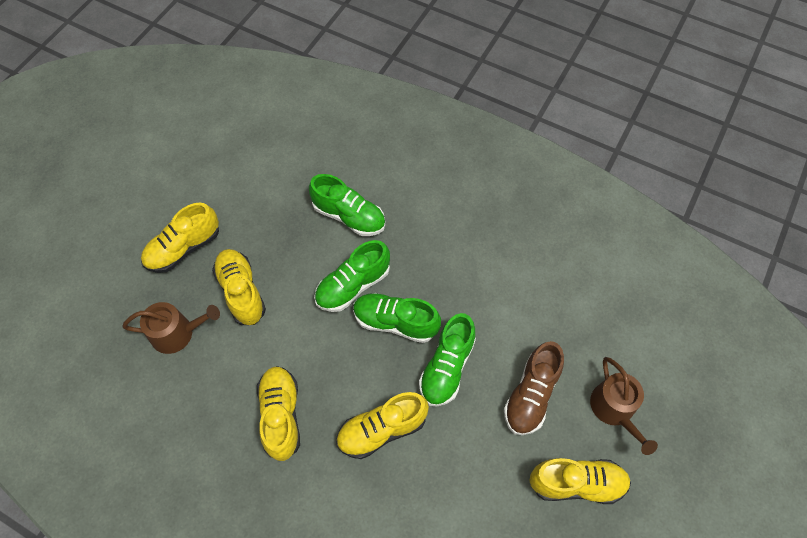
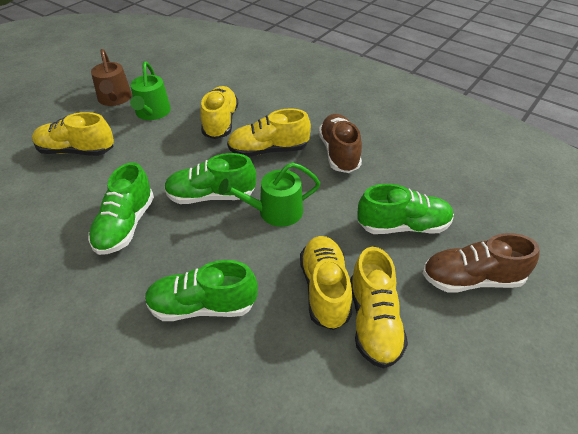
brown shoe: 1 -> 2
brown watering can: 2 -> 1
green watering can: 0 -> 2

